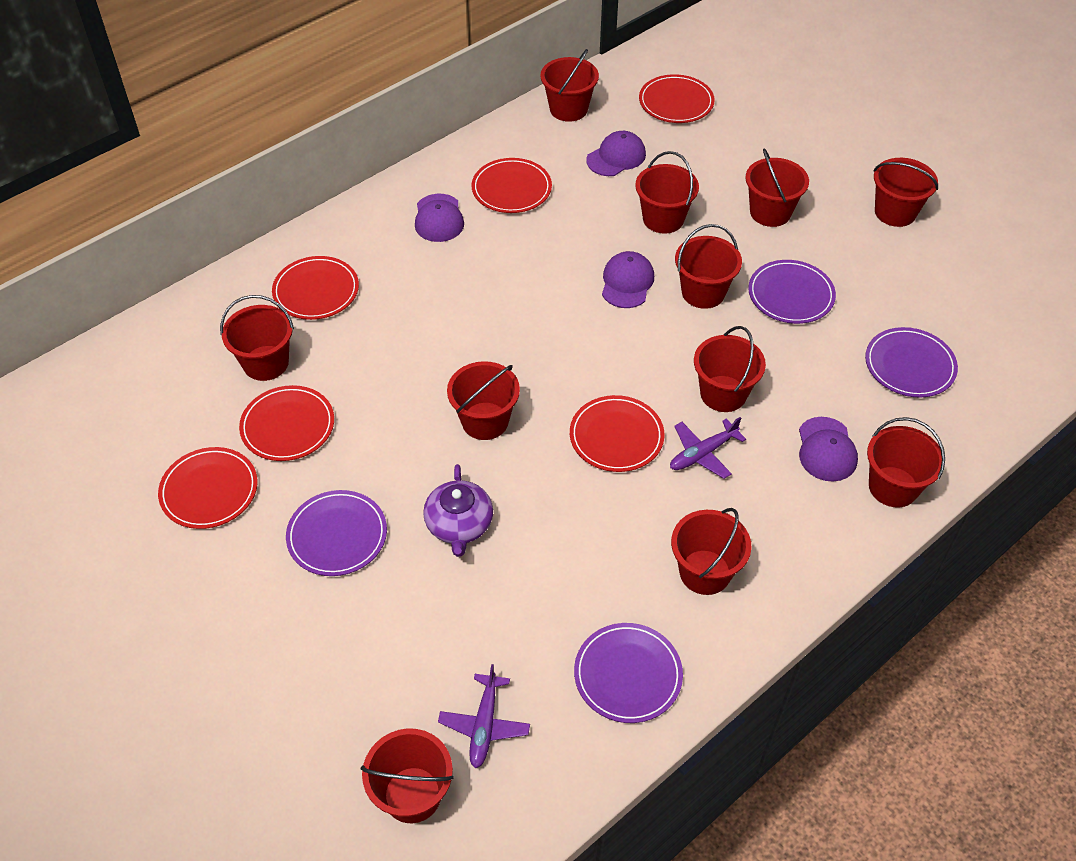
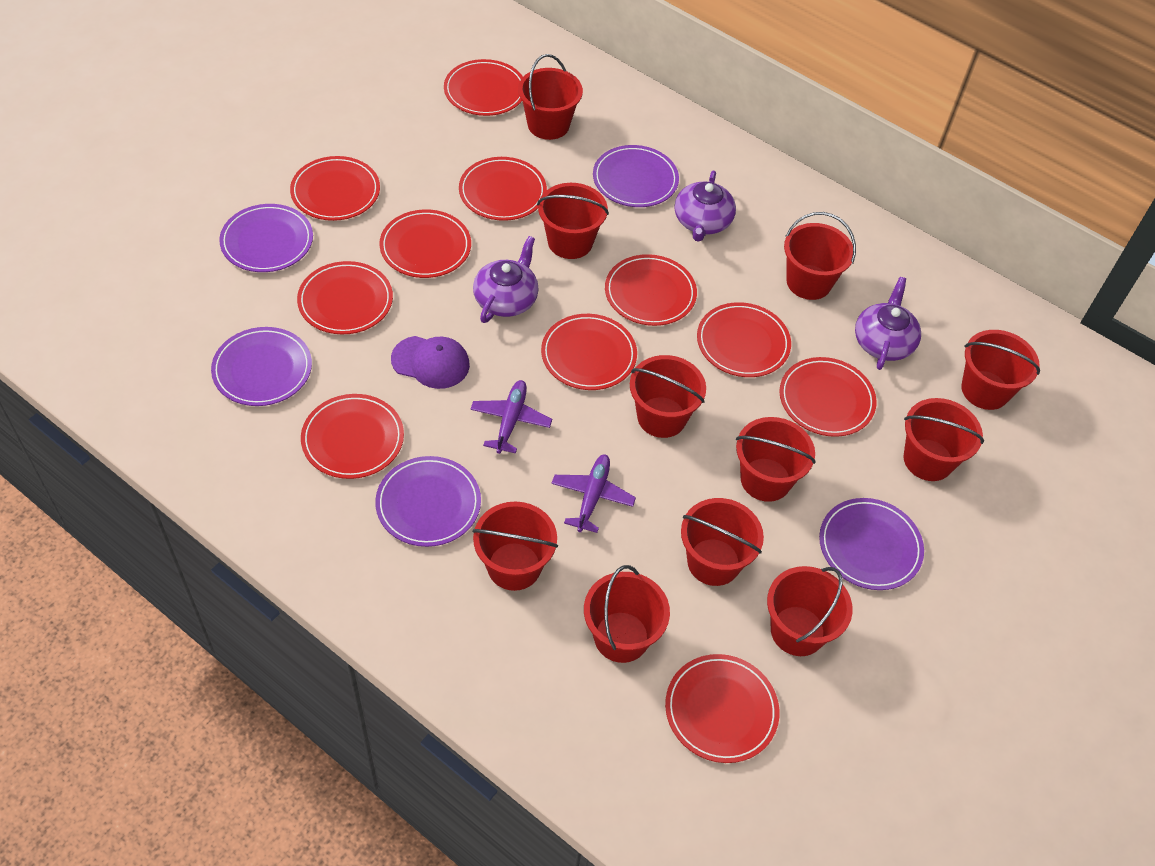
purple cap: 4 -> 1
purple plate: 4 -> 5
purple teapot: 1 -> 3
red plate: 6 -> 11

